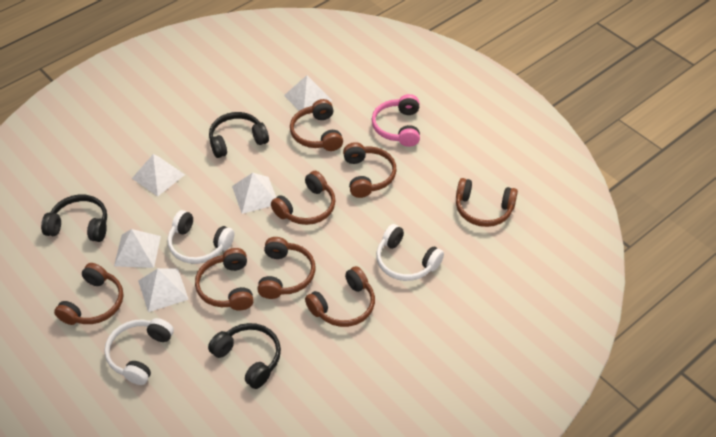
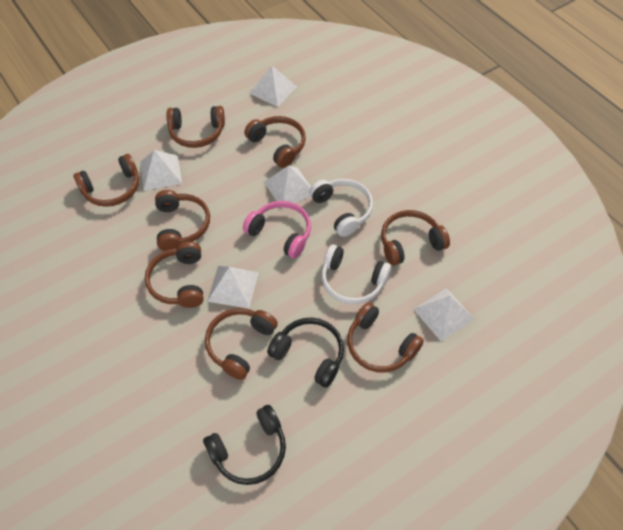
black headphones: 3 -> 2
white headphones: 3 -> 2

